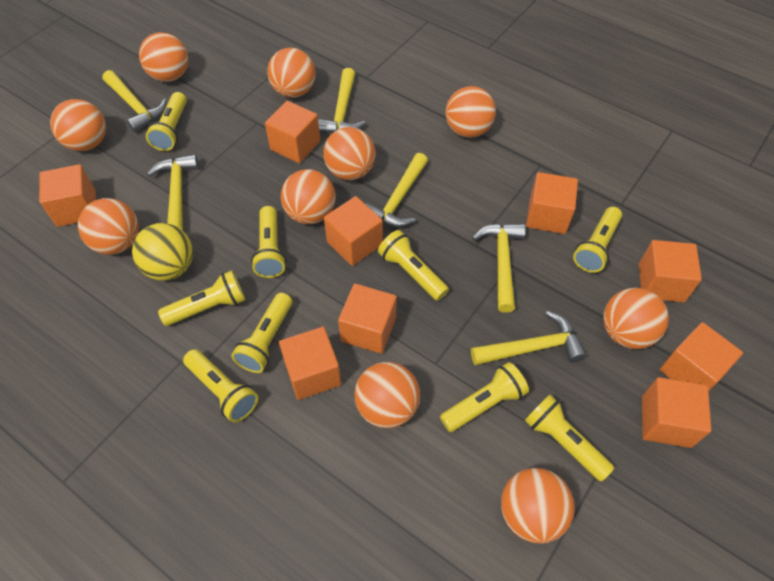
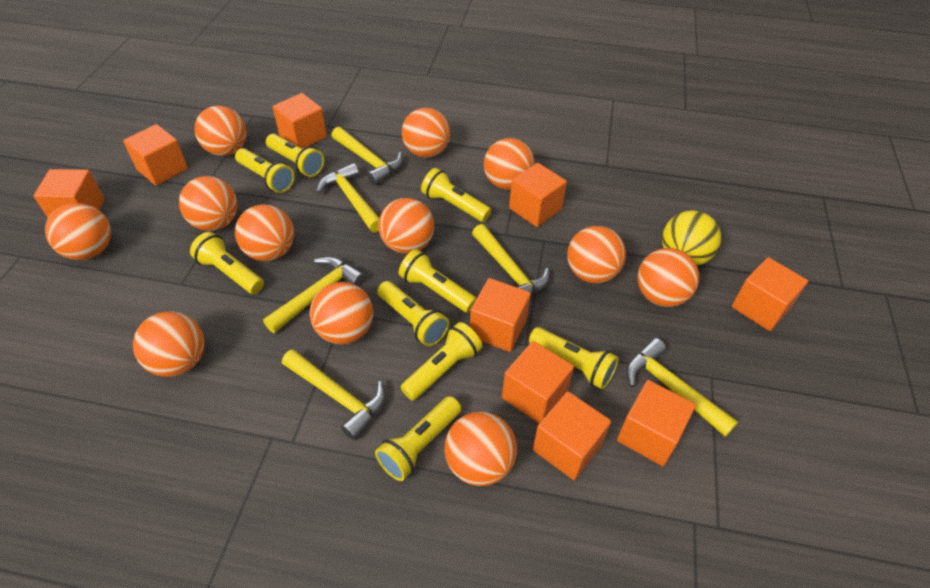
orange ball: 10 -> 12

